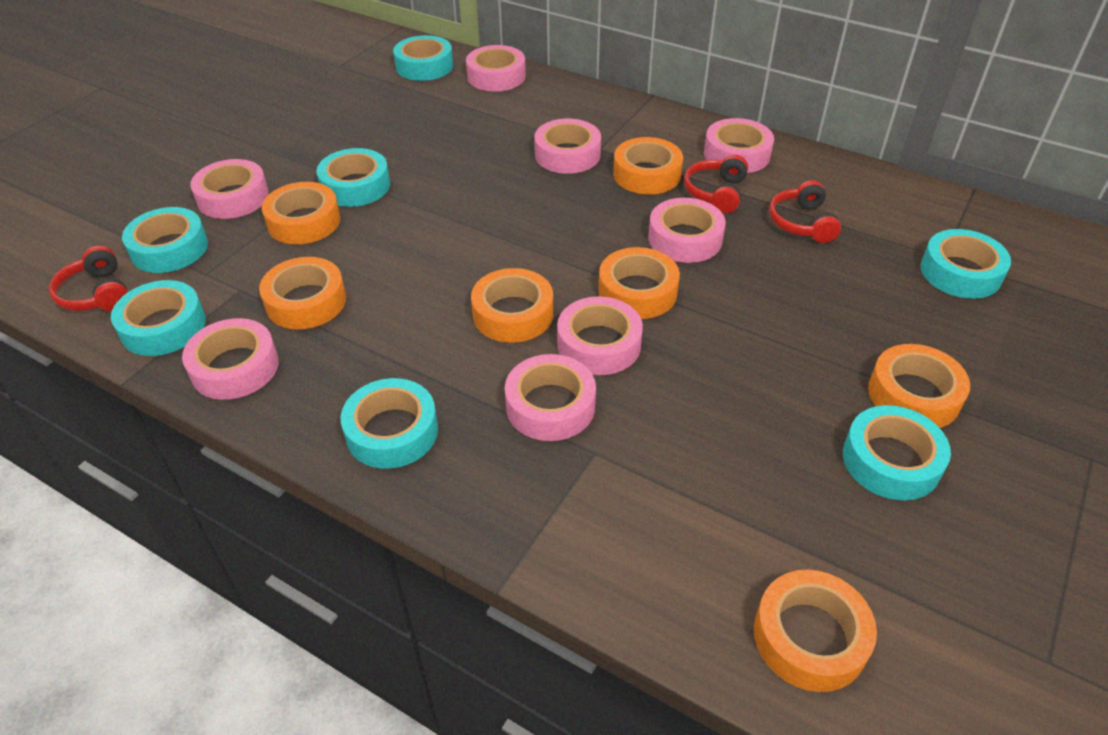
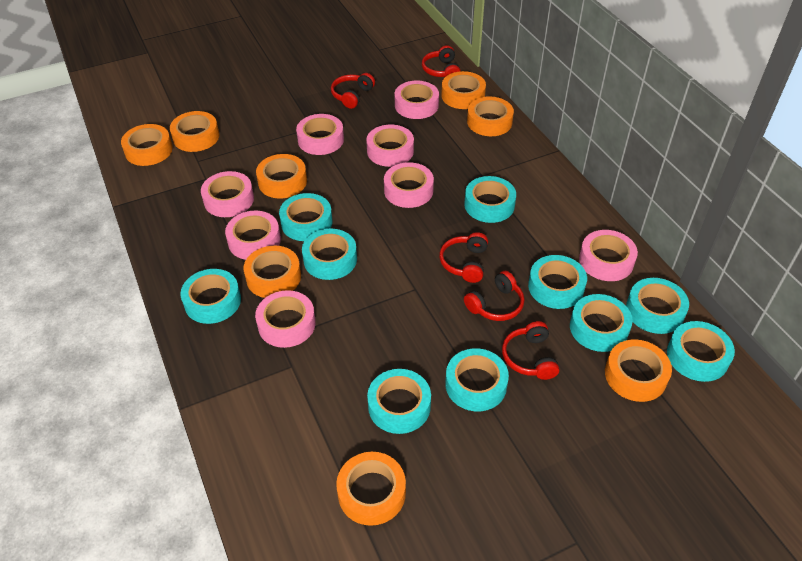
orange tape: 7 -> 8
red headphones: 3 -> 5
turquoise tape: 7 -> 10

